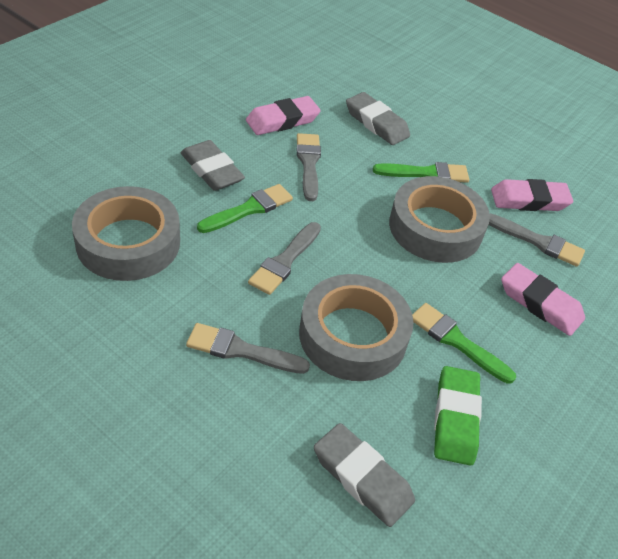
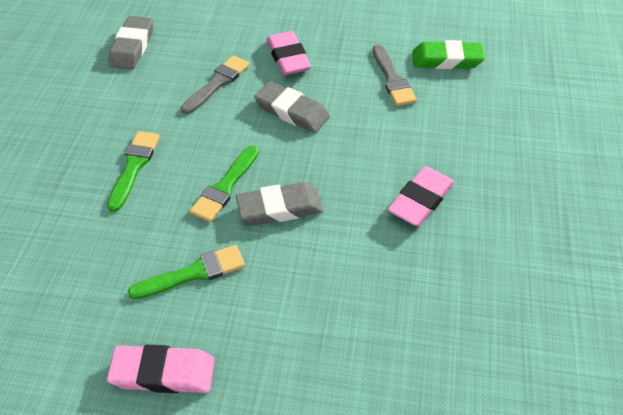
grey brush: 4 -> 2
grey tape: 3 -> 0

